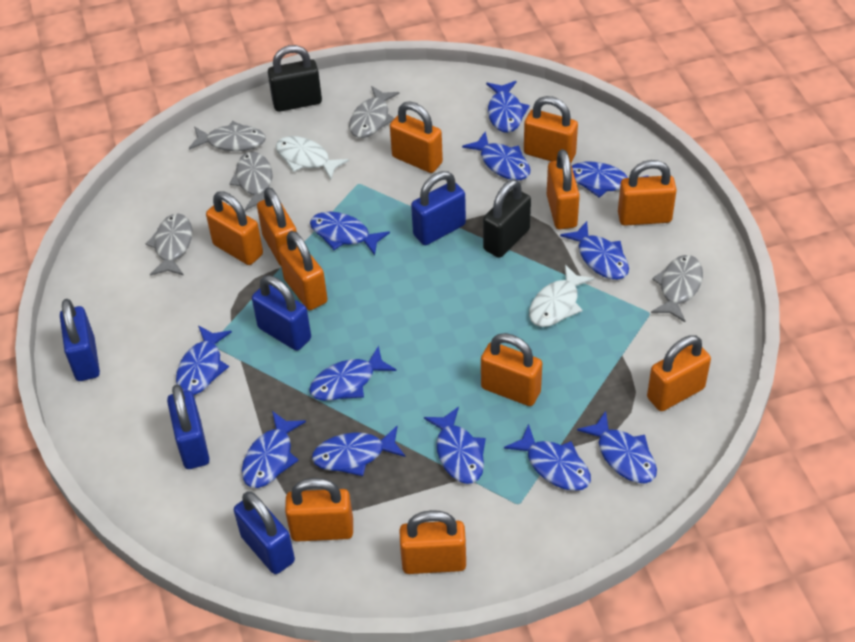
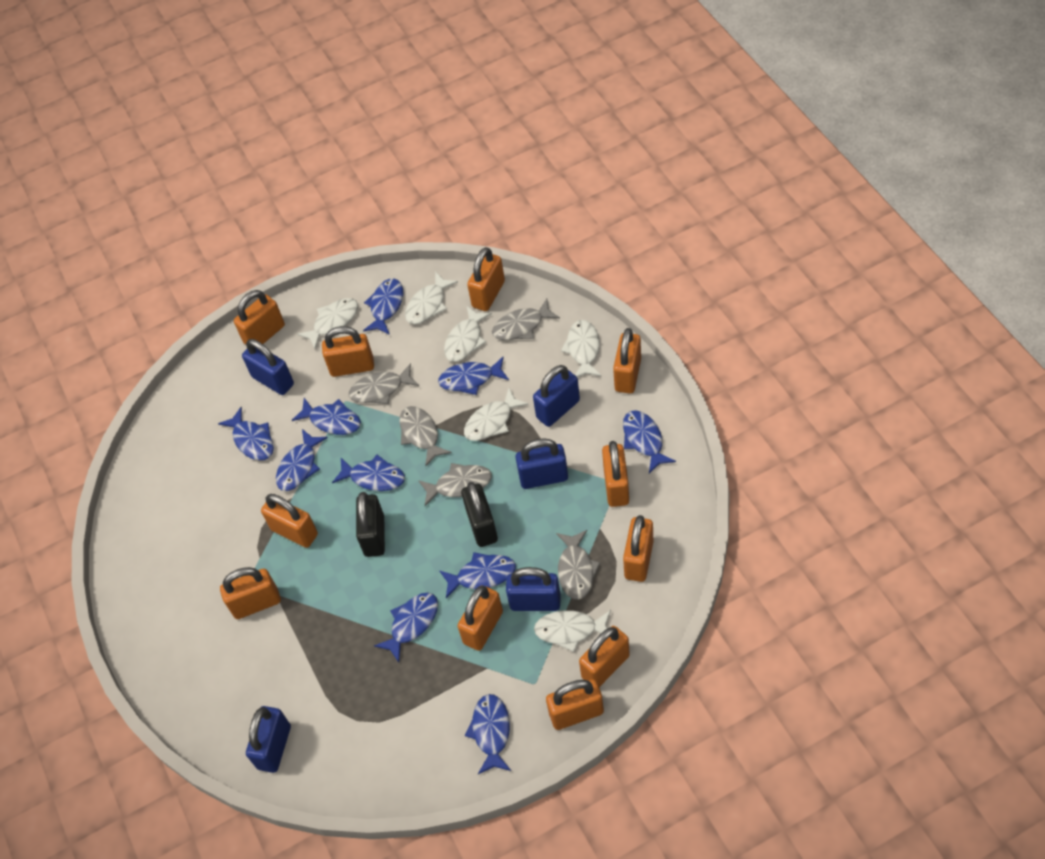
blue fish: 12 -> 10
white fish: 2 -> 6

